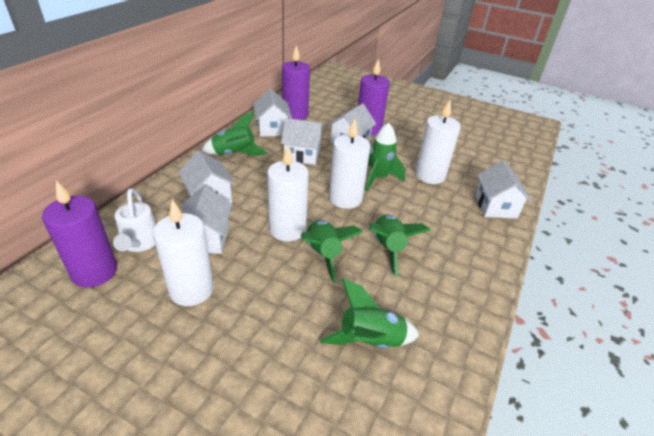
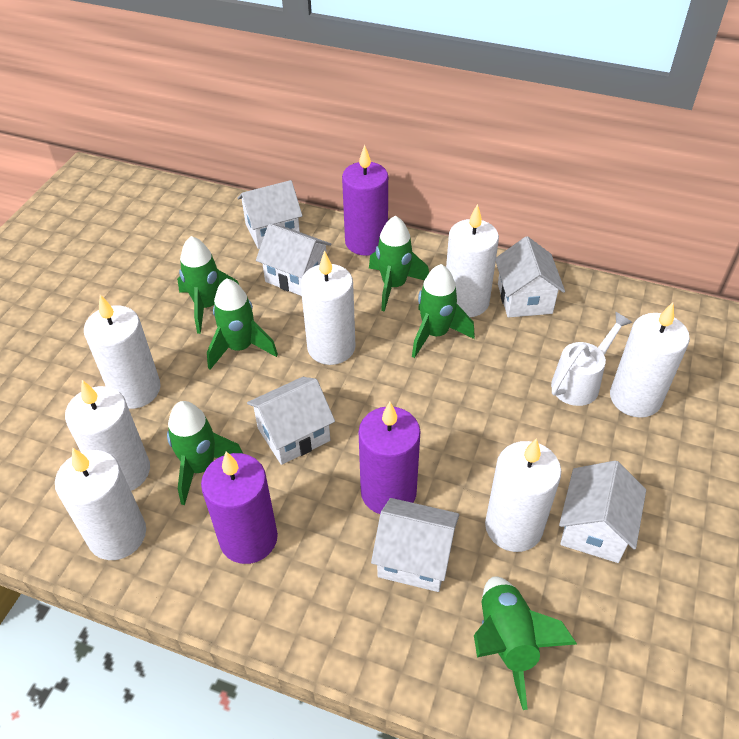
green rocket: 5 -> 6
white candle: 4 -> 7

